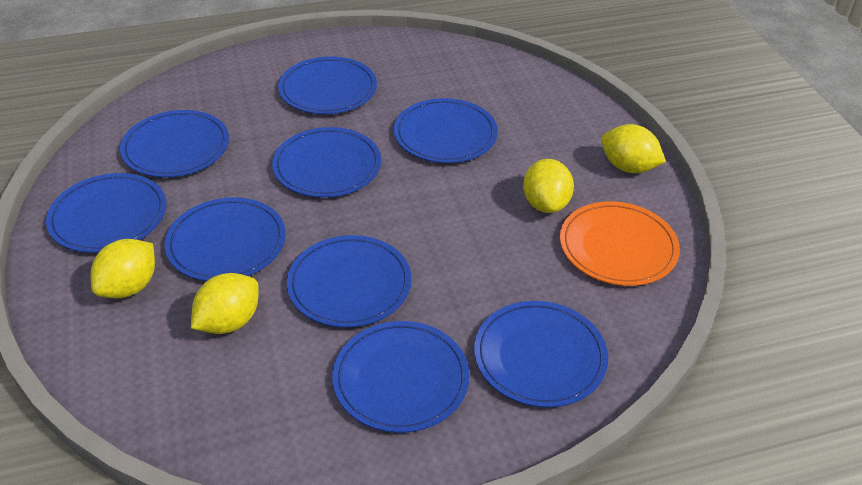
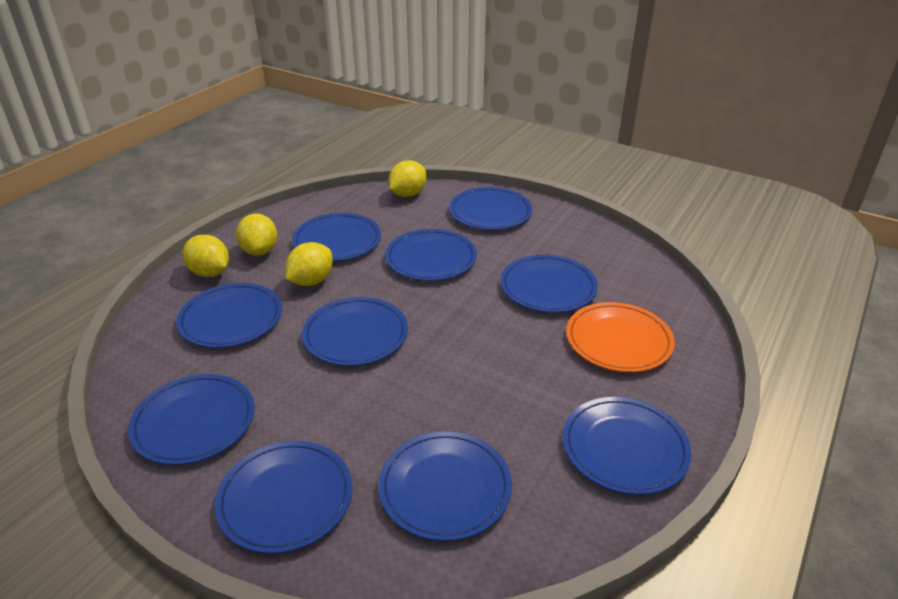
blue plate: 9 -> 10

